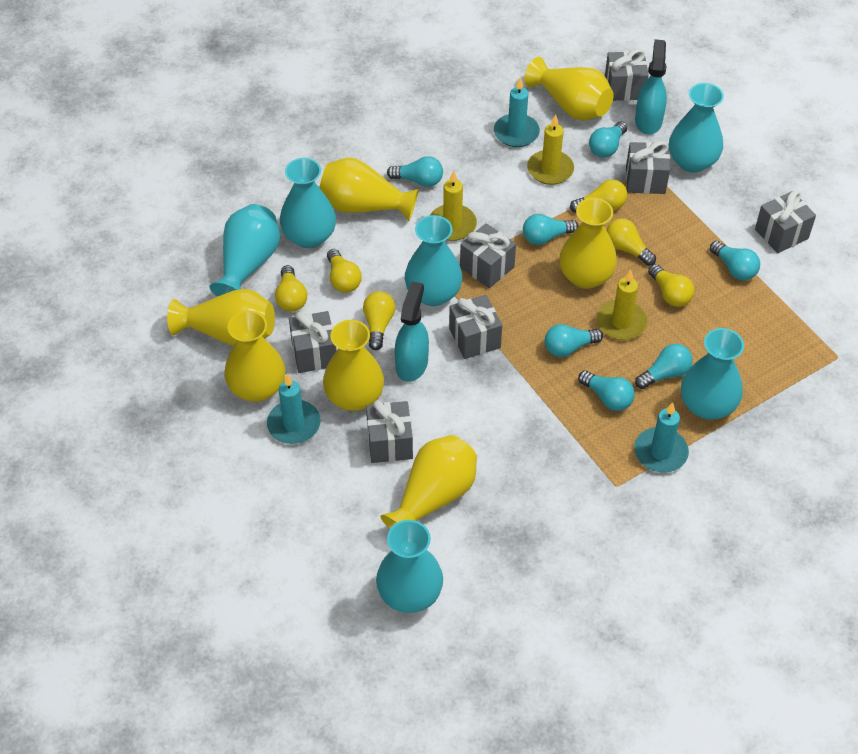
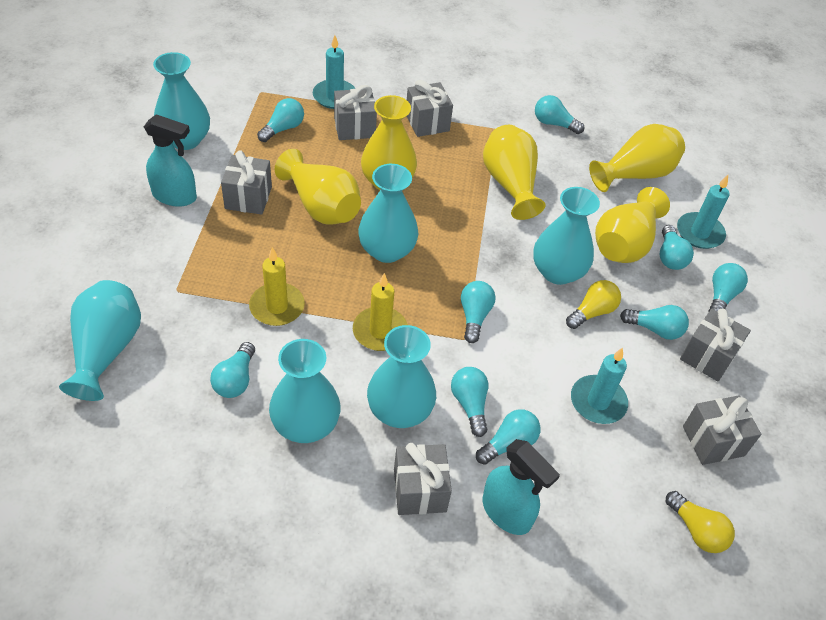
grey gift: 7 -> 6
turquoise light bulb: 7 -> 9
yellow candle: 3 -> 2
yellow light bulb: 6 -> 2
yellow vase: 7 -> 5

